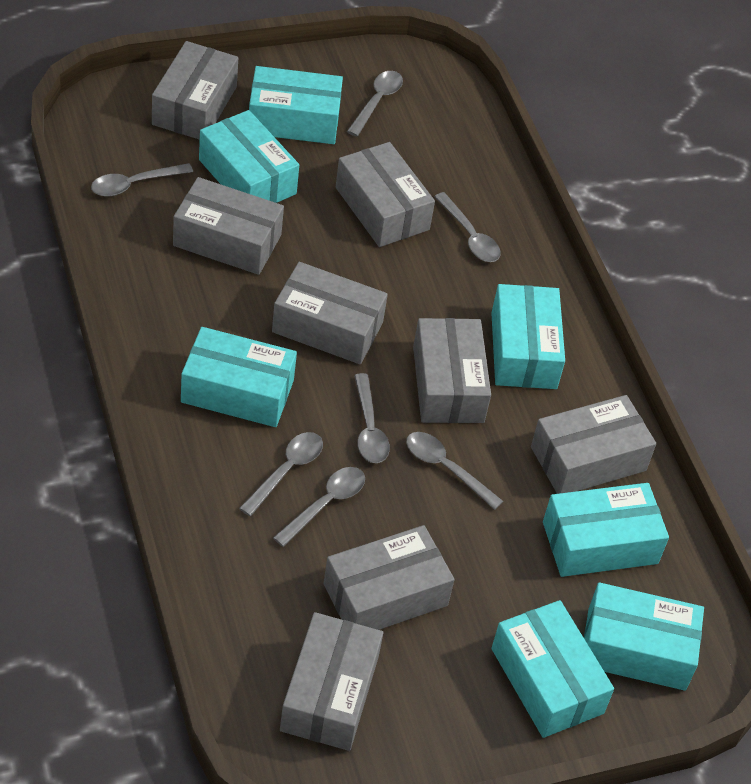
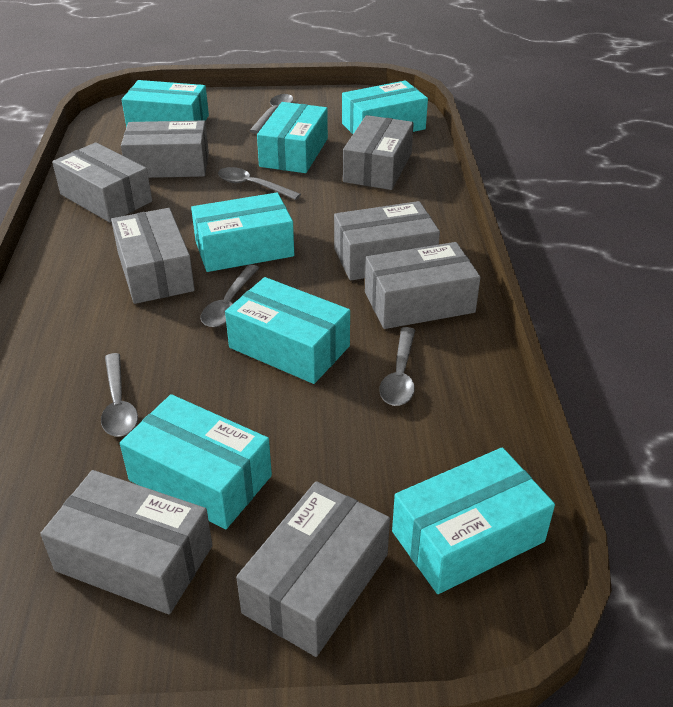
grey spoon: 7 -> 5

